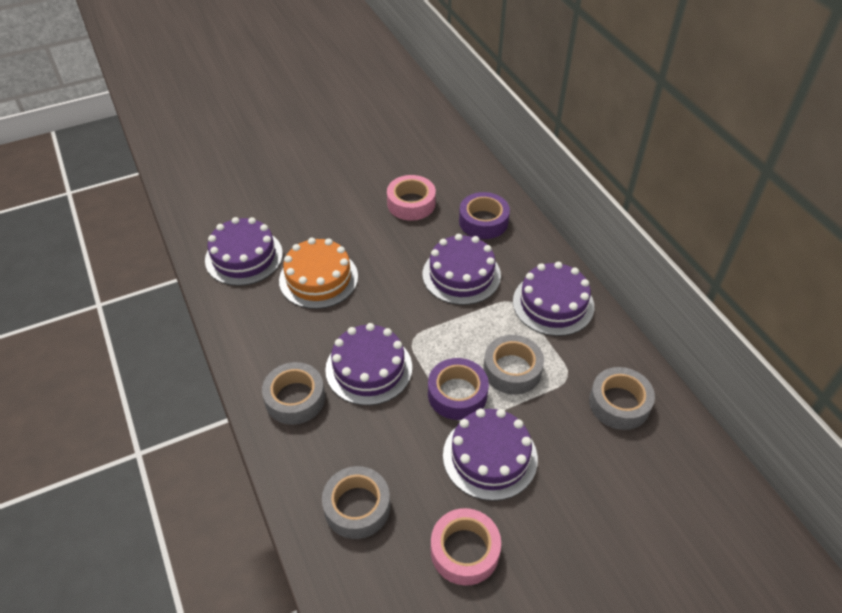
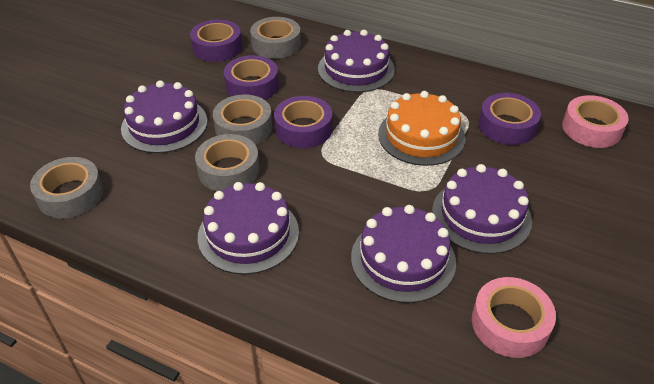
purple tape: 2 -> 4

